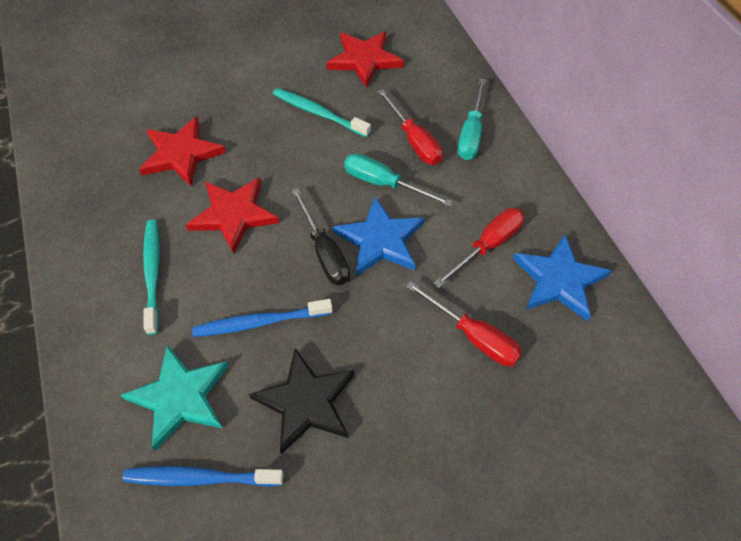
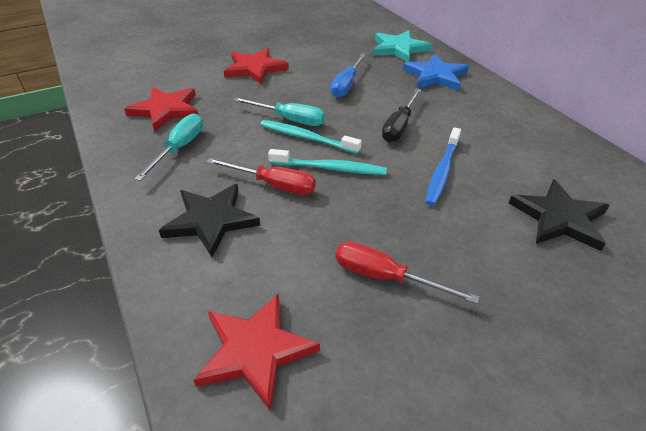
black star: 1 -> 2
blue screwdriver: 0 -> 1
blue star: 2 -> 1
blue toothbrush: 2 -> 1
red screwdriver: 3 -> 2

